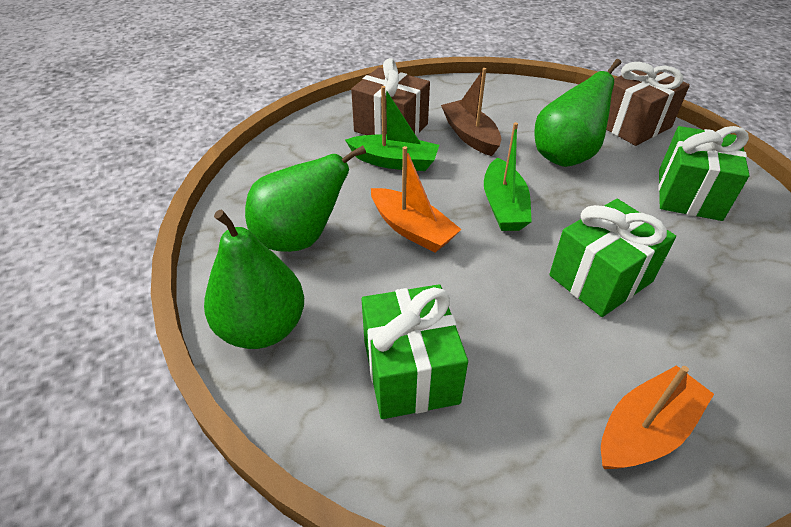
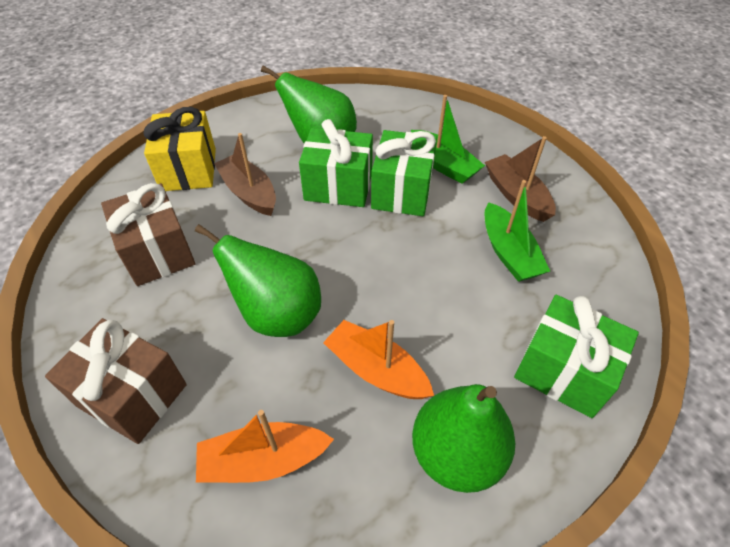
brown boat: 1 -> 2
yellow gift: 0 -> 1

